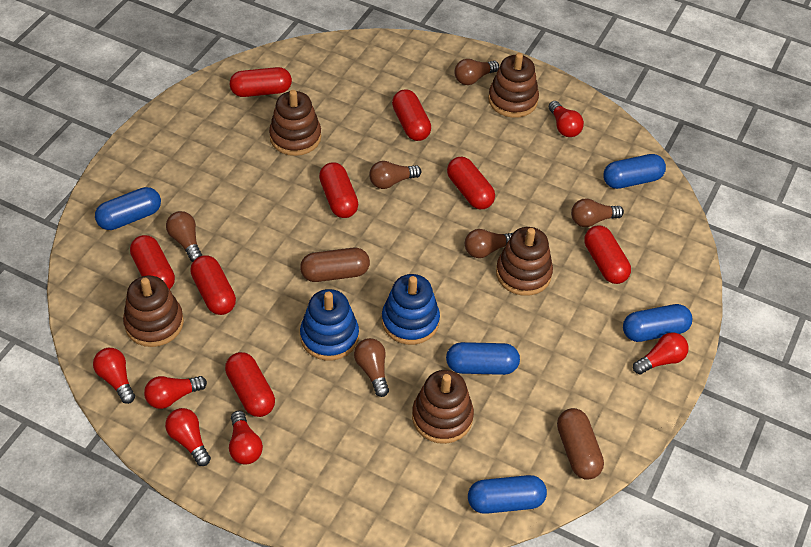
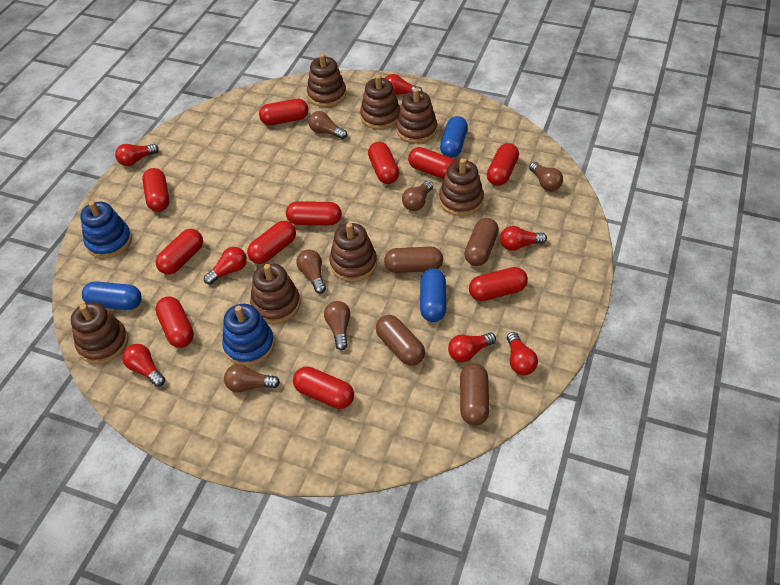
blue capsule: 5 -> 3
brown capsule: 2 -> 4
brown stacking toy: 5 -> 7
red capsule: 8 -> 11
red light bulb: 6 -> 7

